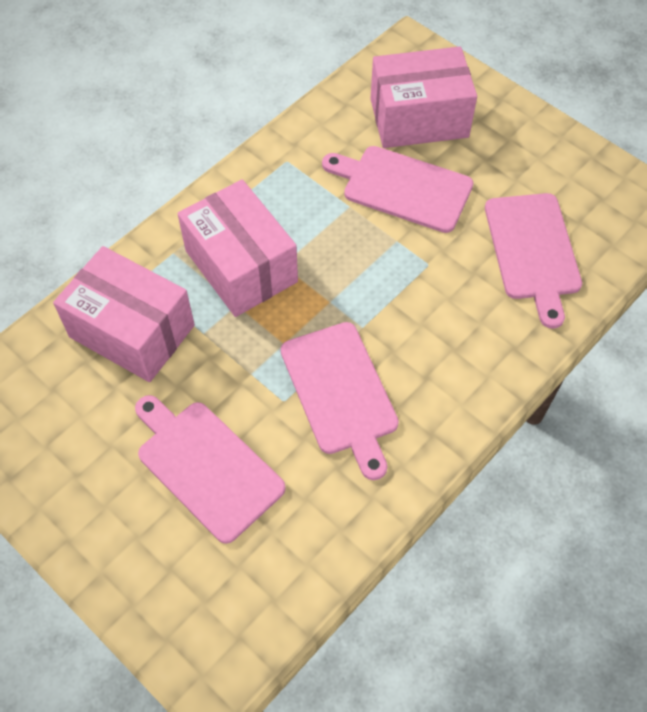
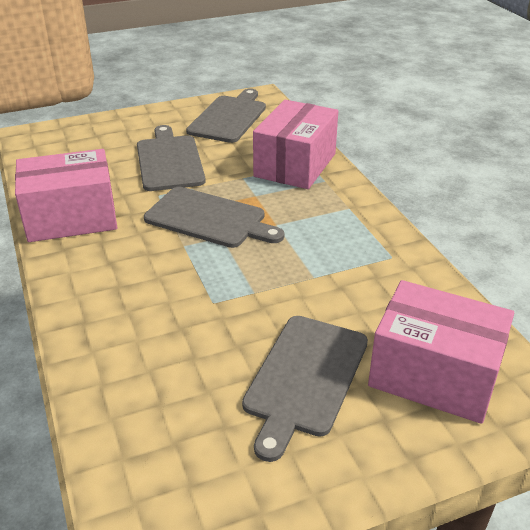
grey cutting board: 0 -> 4
pink cutting board: 4 -> 0

